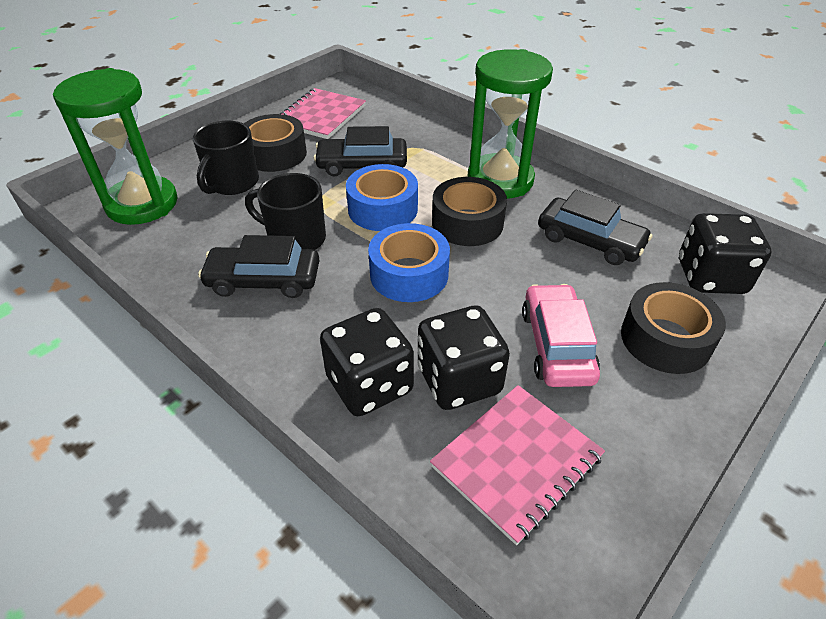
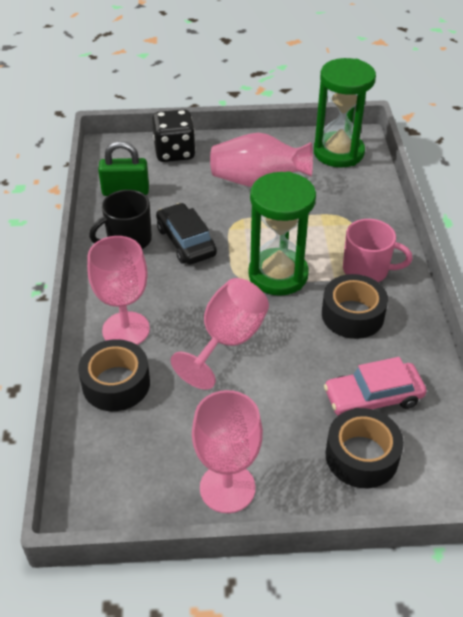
black car: 3 -> 1
black dice: 3 -> 1
black mug: 2 -> 1
blue tape: 2 -> 0
green padlock: 0 -> 1
pink goblet: 0 -> 3
pink mug: 0 -> 1
pink notebook: 2 -> 0
pink vase: 0 -> 1

